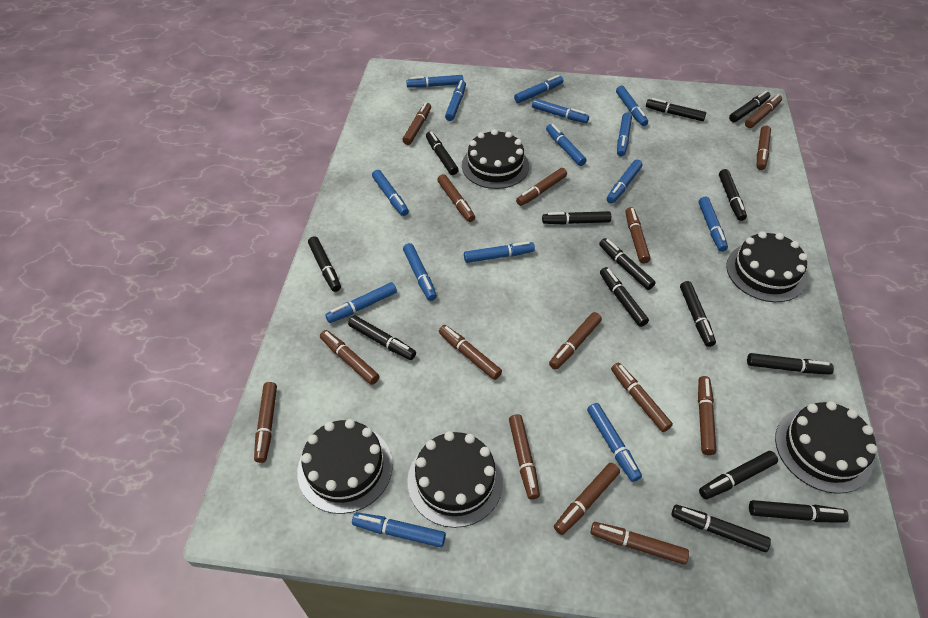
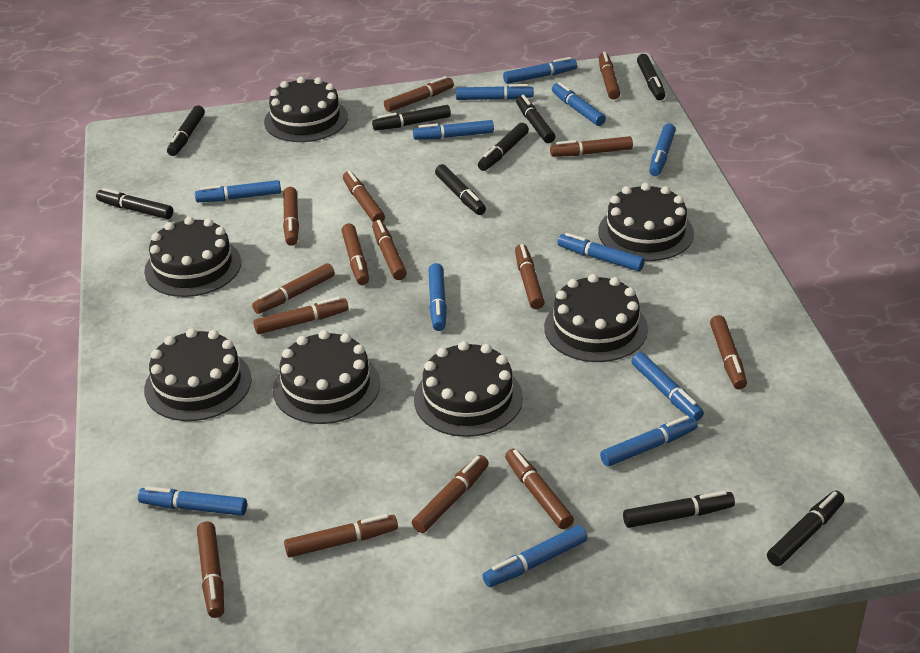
black cake: 5 -> 7
black marker: 14 -> 9
blue marker: 15 -> 12

